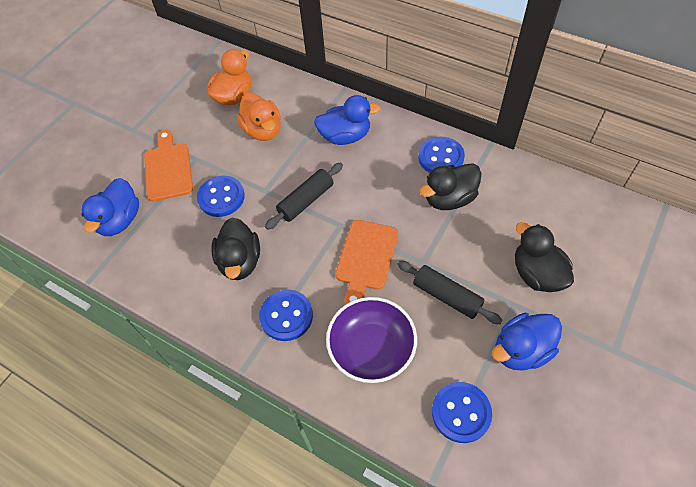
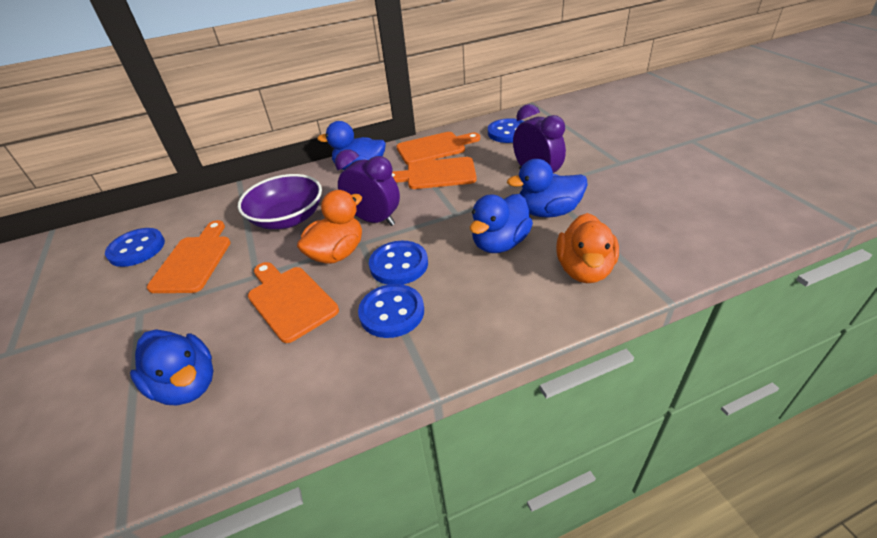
black duck: 3 -> 0
black rolling pin: 2 -> 0
blue duck: 3 -> 4
orange cutting board: 2 -> 4
purple clock: 0 -> 2

